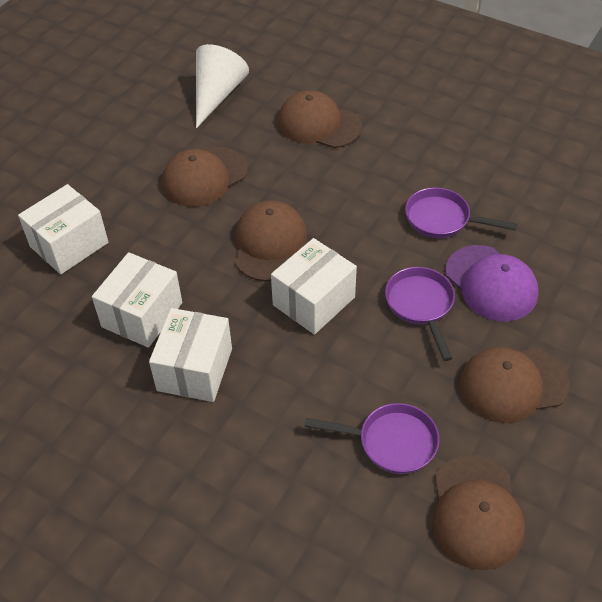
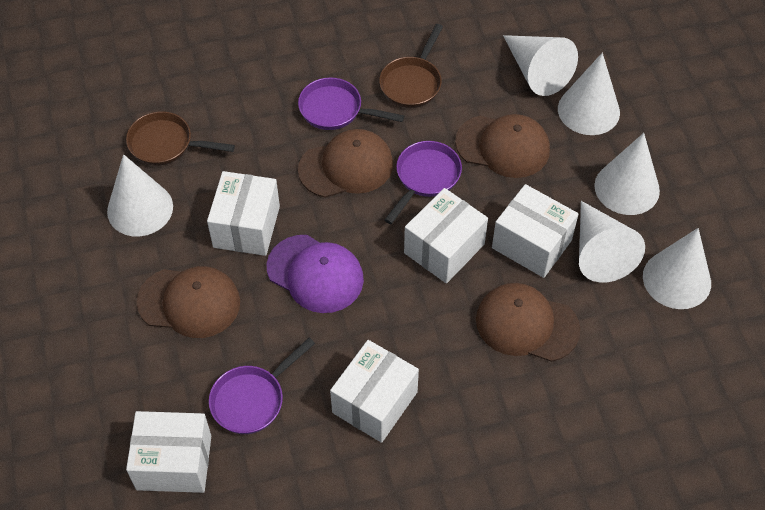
brown cap: 5 -> 4
brown pan: 0 -> 2
white box: 4 -> 5
white cone: 1 -> 6

